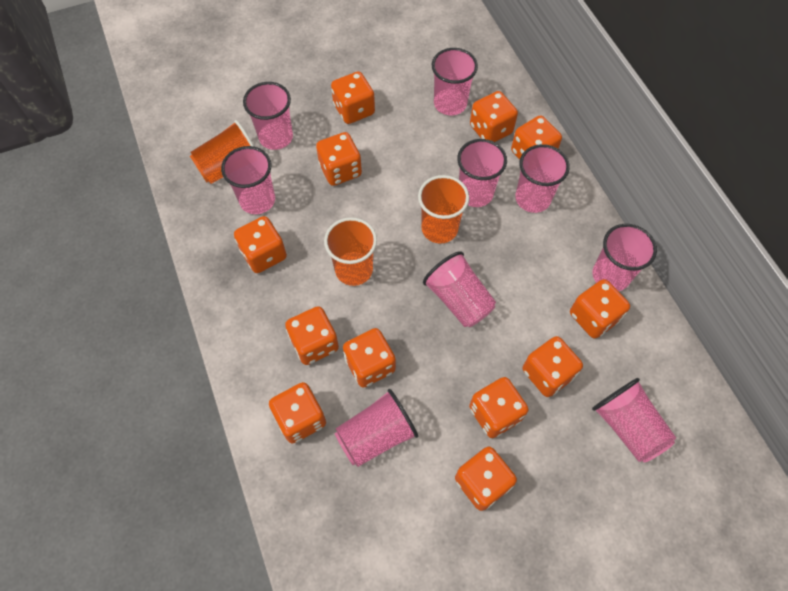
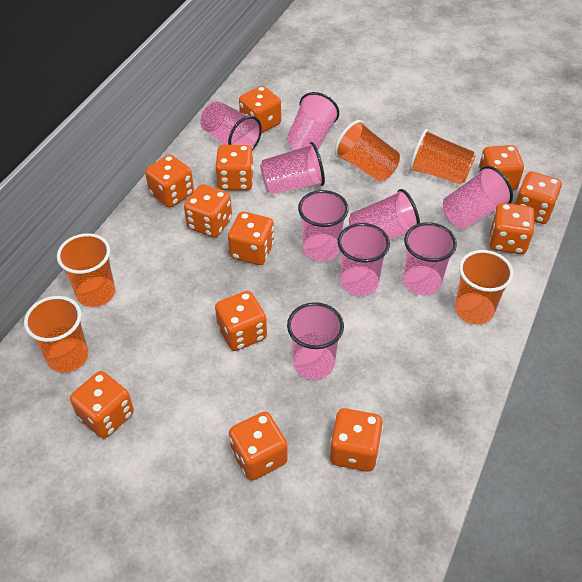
orange cup: 3 -> 5

